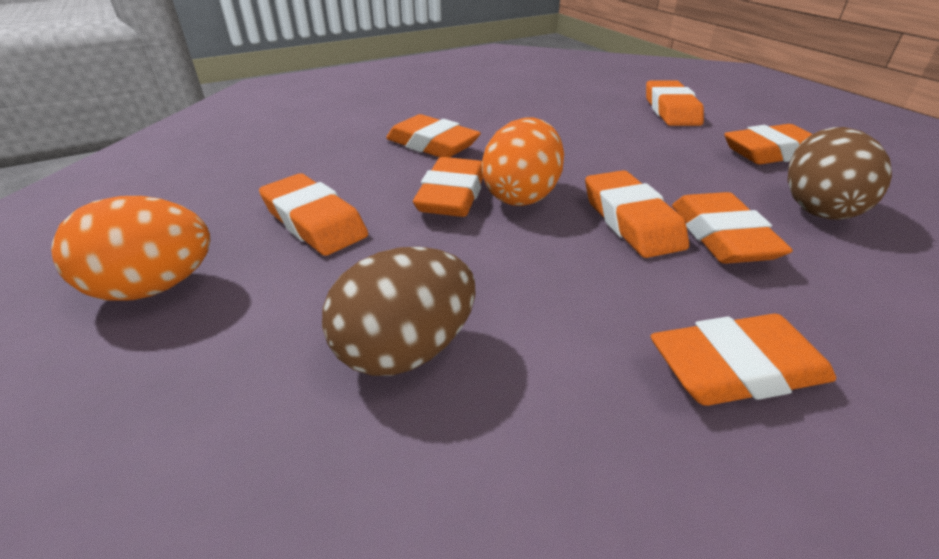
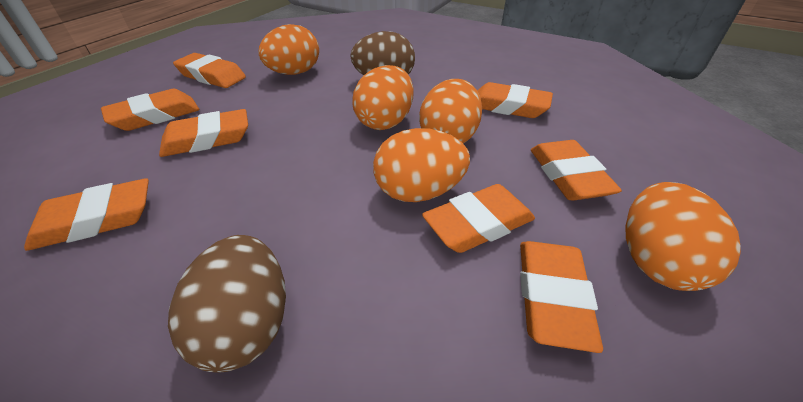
orange egg: 2 -> 5

